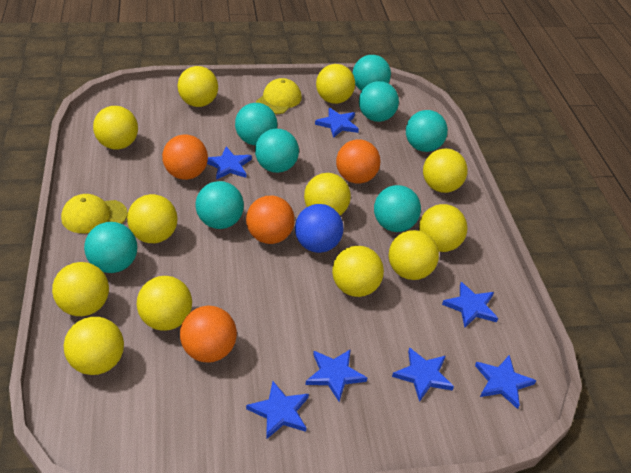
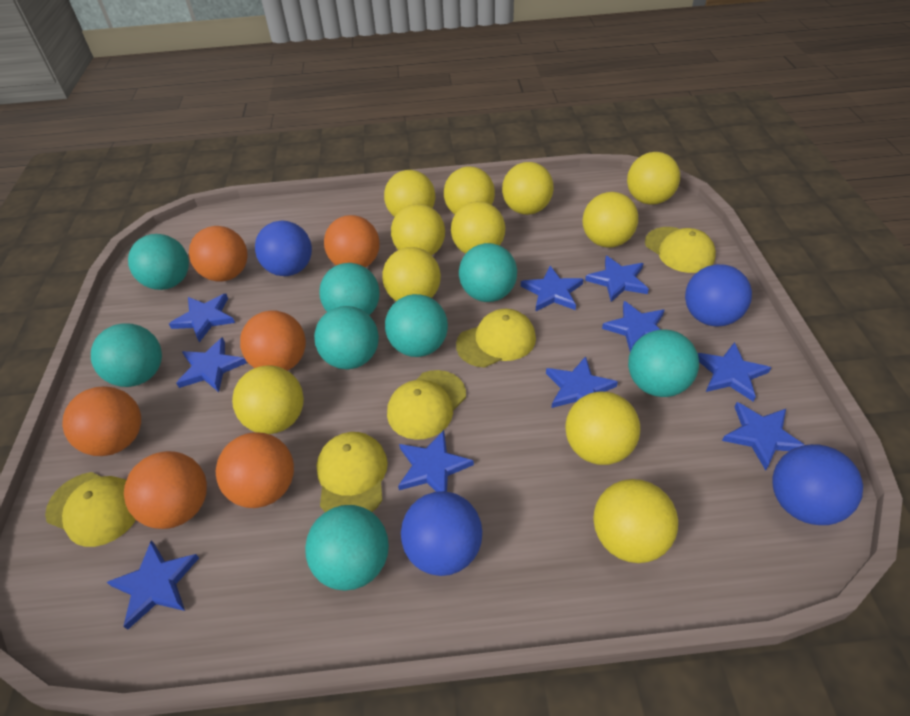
blue ball: 1 -> 4
blue star: 7 -> 10
orange ball: 4 -> 6
yellow ball: 12 -> 11
yellow cap: 2 -> 5

